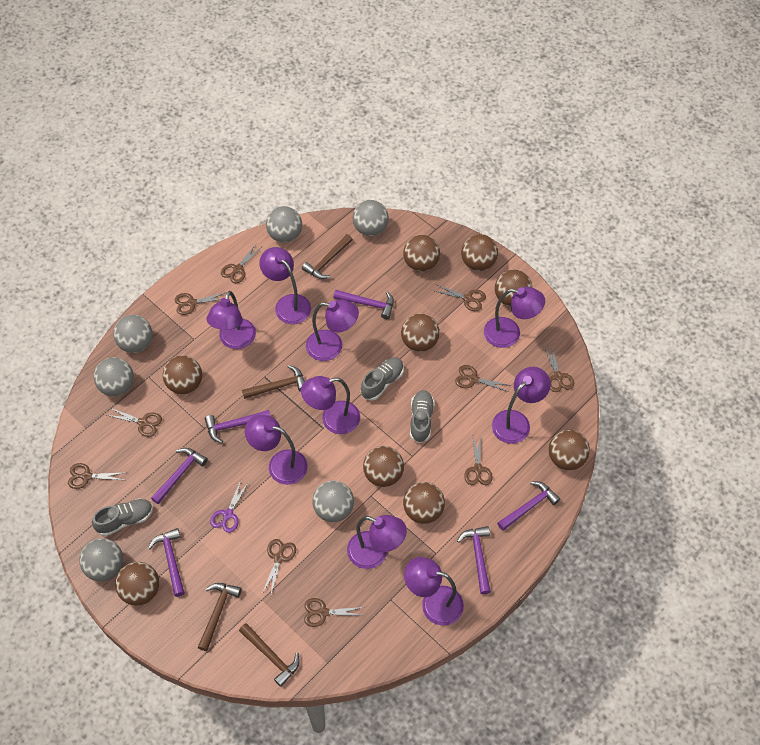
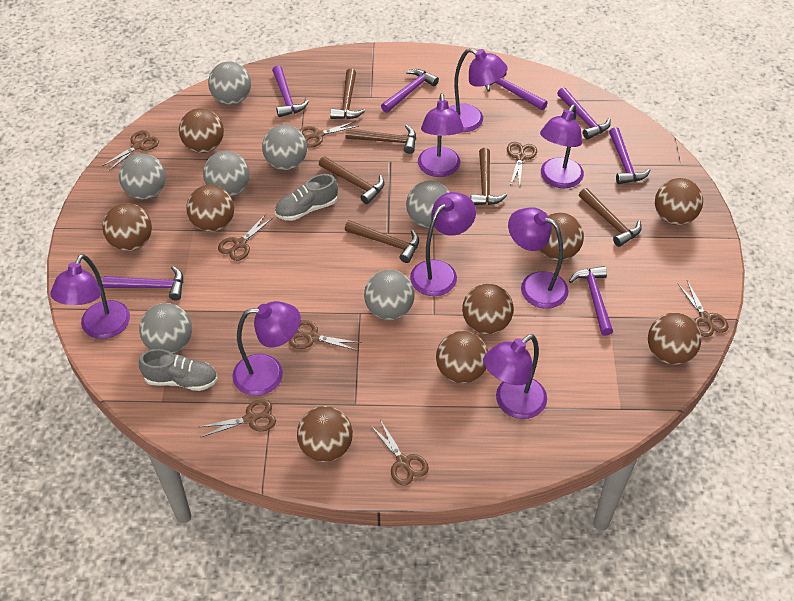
brown hammer: 4 -> 6
brown scissors: 10 -> 8
grey ball: 6 -> 7
grey shoe: 3 -> 2
purple hammer: 6 -> 7
purple lamp: 9 -> 8
purple scissors: 1 -> 0

